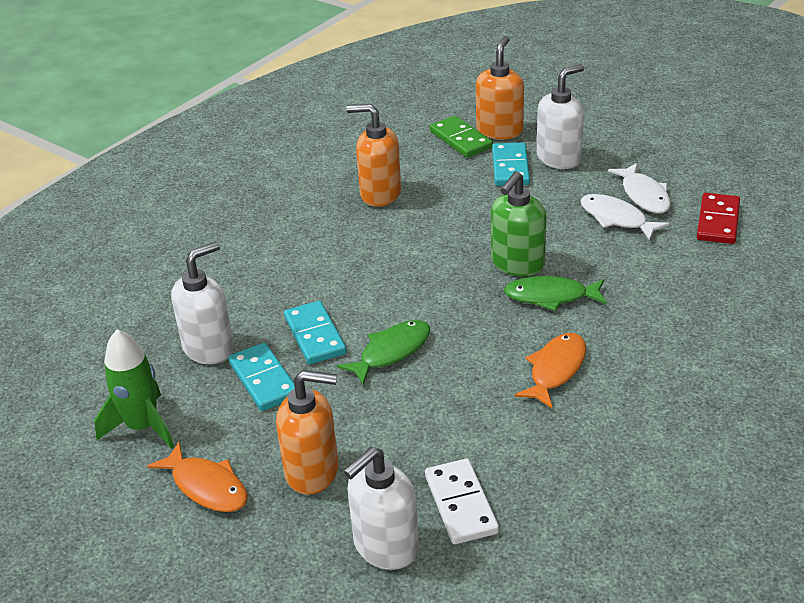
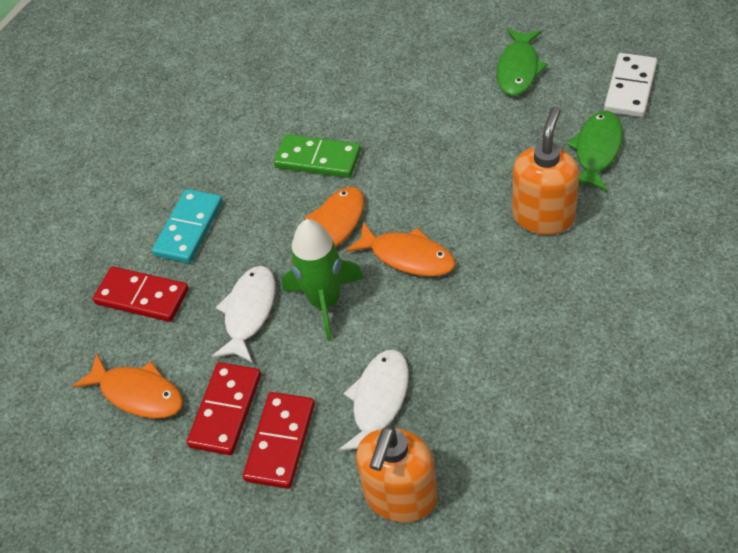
green soap dispenser: 1 -> 0
orange fish: 2 -> 3
orange soap dispenser: 3 -> 2
red domino: 1 -> 3
turquoise domino: 3 -> 1
white soap dispenser: 3 -> 0

